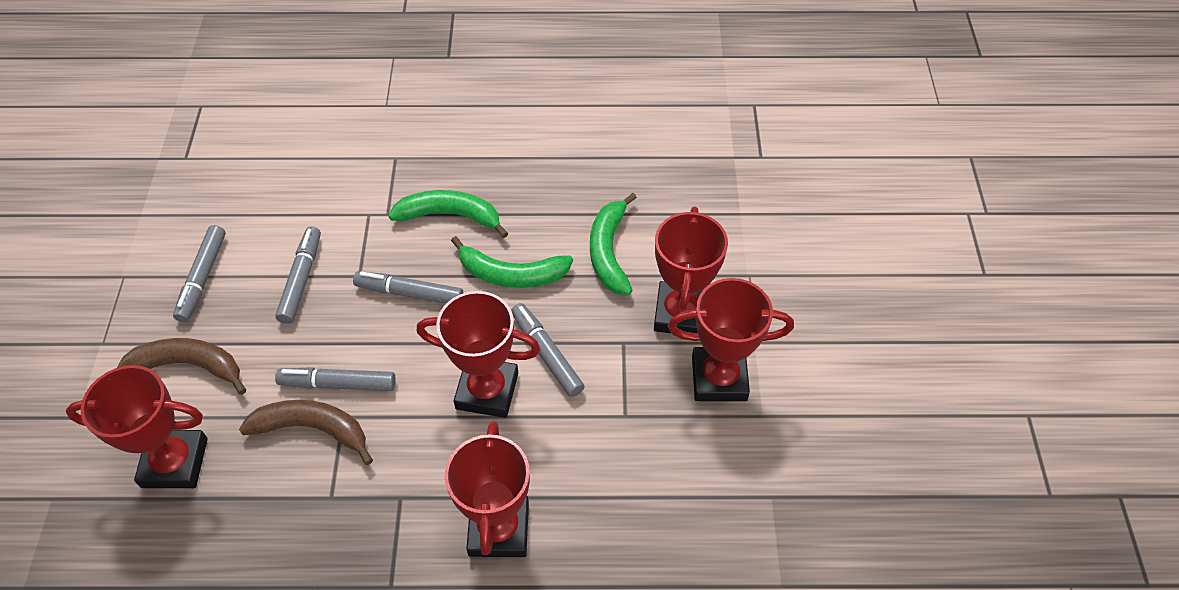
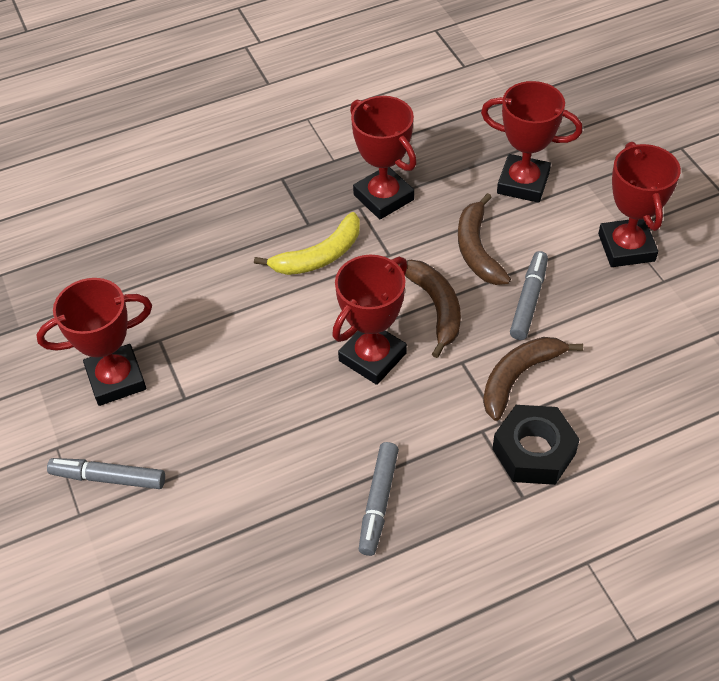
black nut: 0 -> 1
brown banana: 2 -> 3
green banana: 3 -> 0
grey marker: 5 -> 3
yellow banana: 0 -> 1

